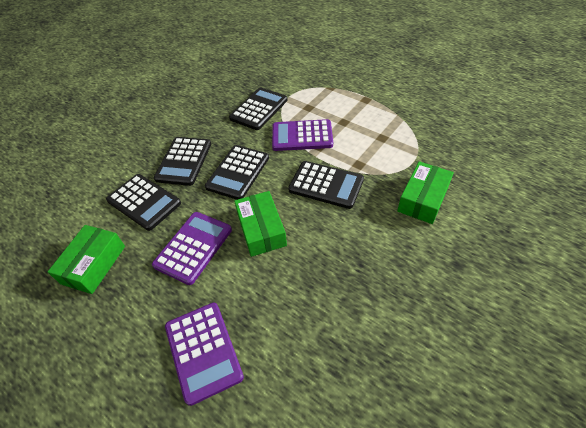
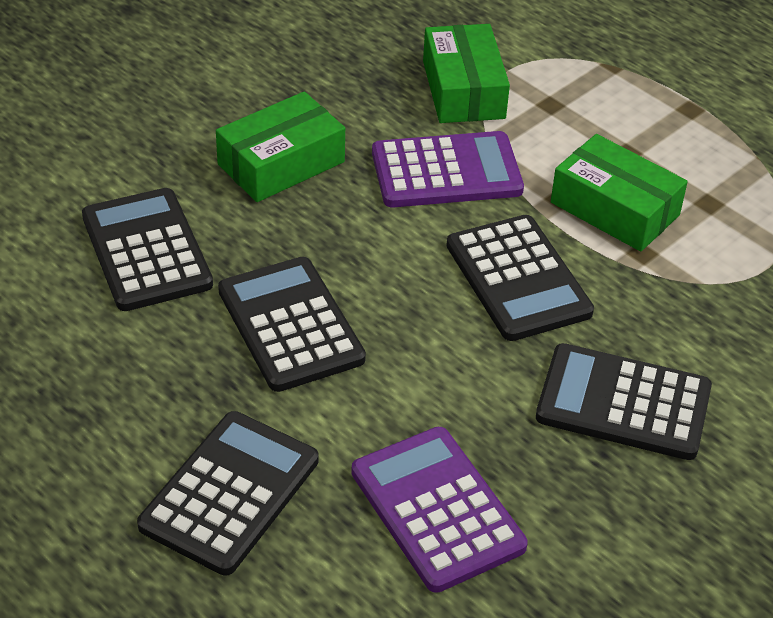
purple calculator: 3 -> 2

